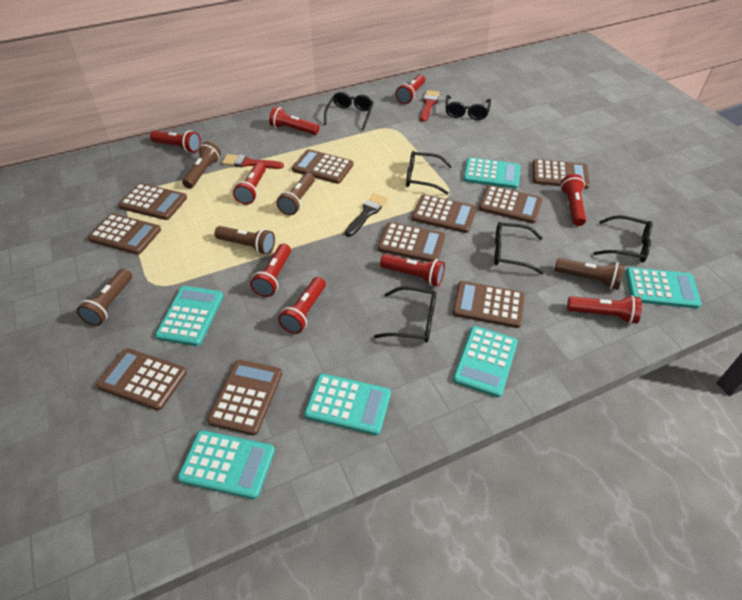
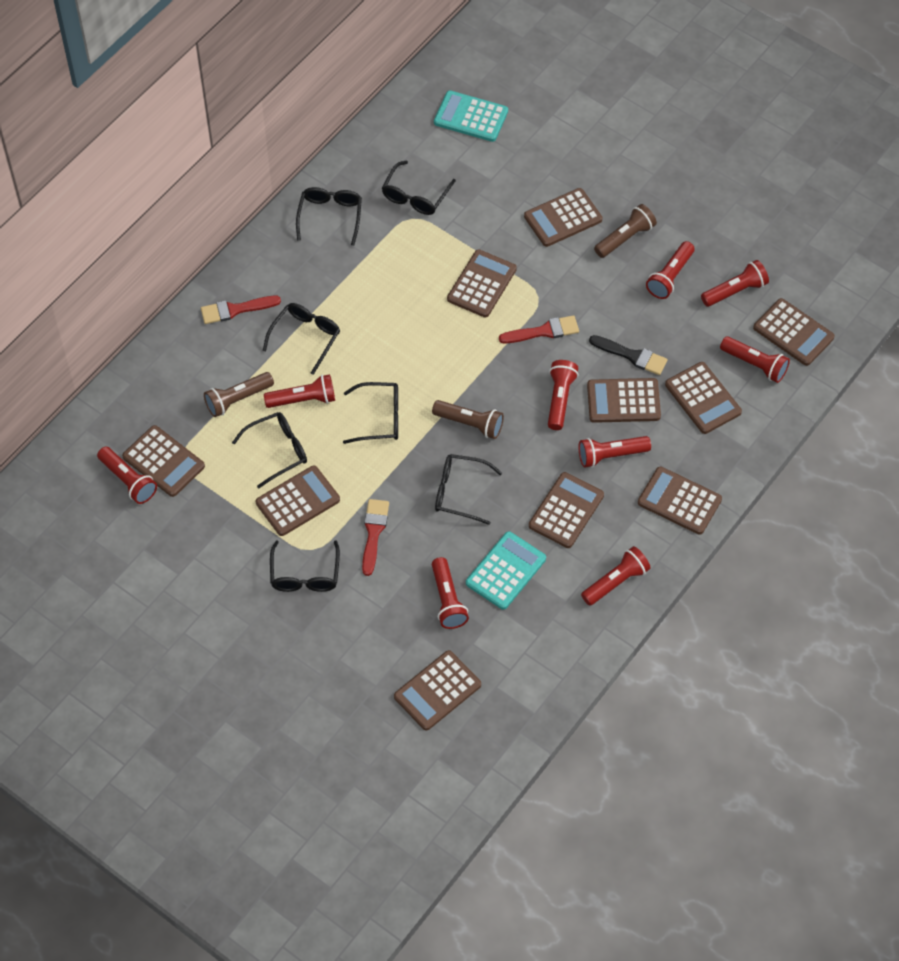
black glasses: 6 -> 7
brown flashlight: 5 -> 3
red brush: 2 -> 3
turquoise calculator: 6 -> 2

